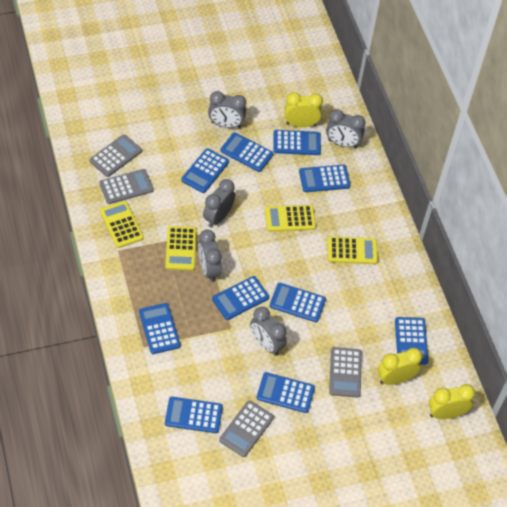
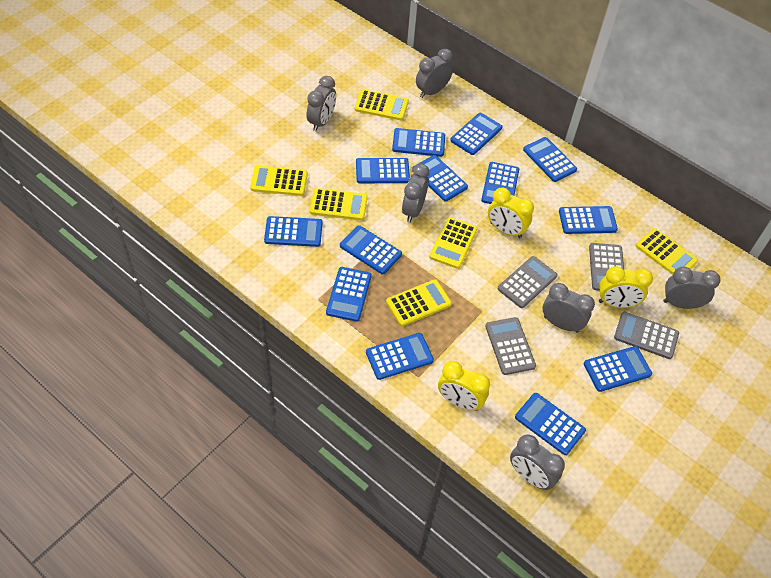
blue calculator: 10 -> 13
grey clock: 5 -> 6
yellow calculator: 4 -> 6

